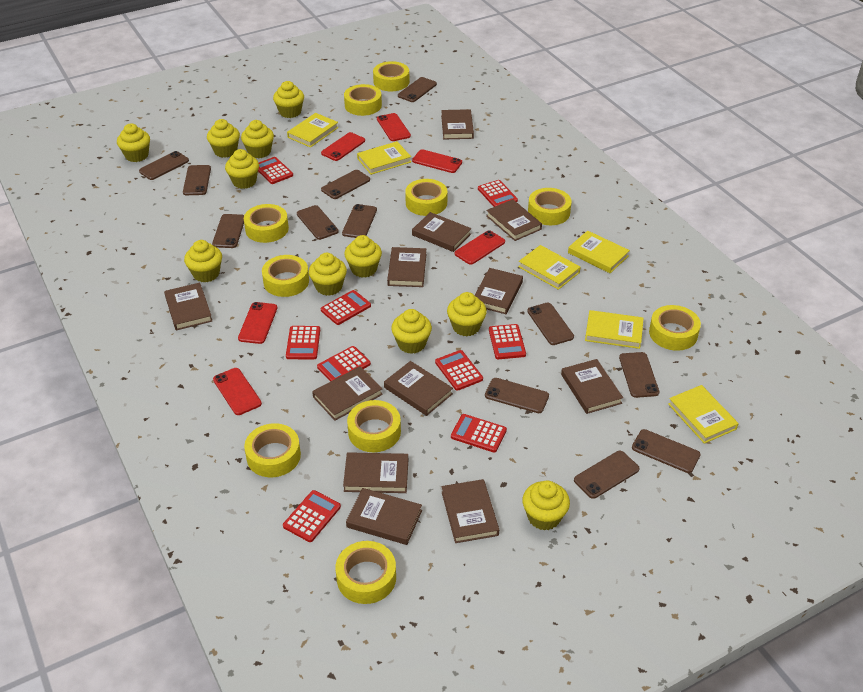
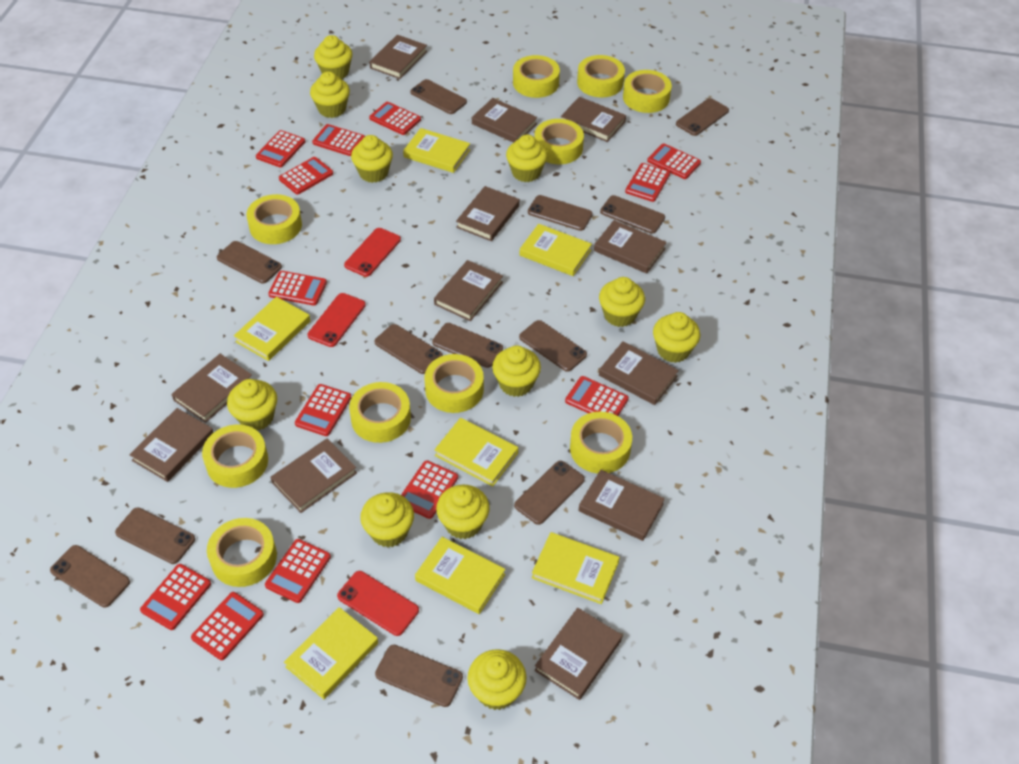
red calculator: 9 -> 13
red phone: 6 -> 3
yellow book: 6 -> 7

